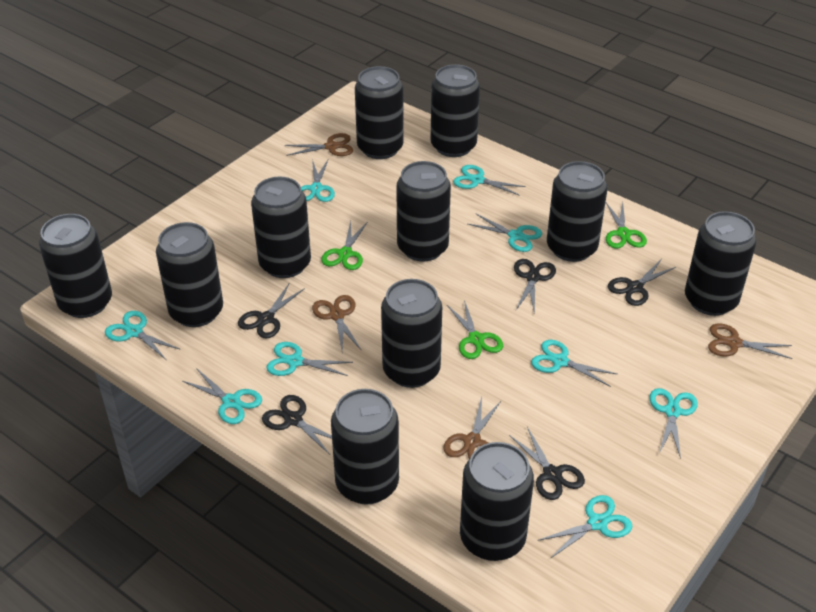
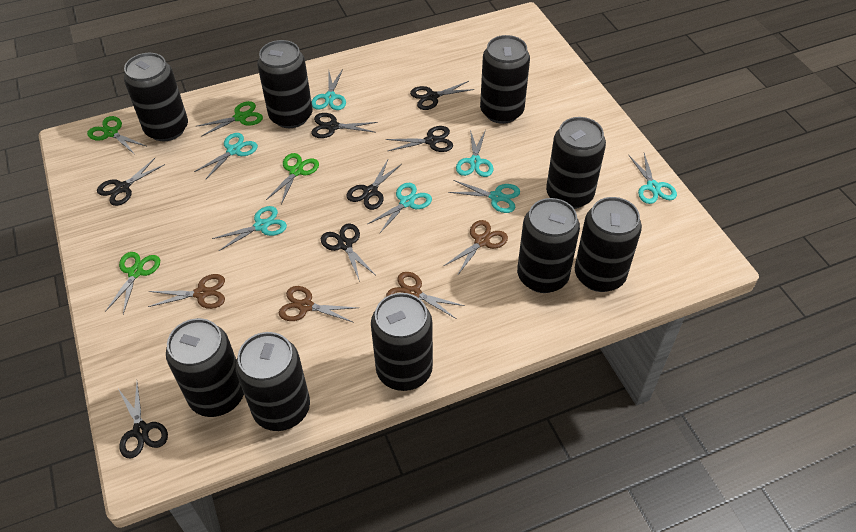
black can: 11 -> 9
black scissors: 5 -> 7
green scissors: 3 -> 4
turquoise scissors: 9 -> 7

